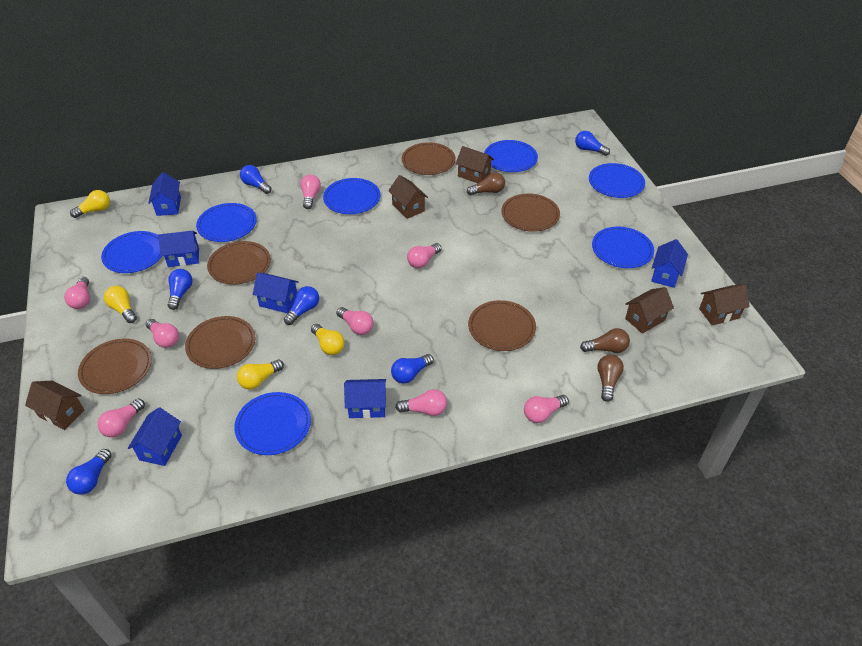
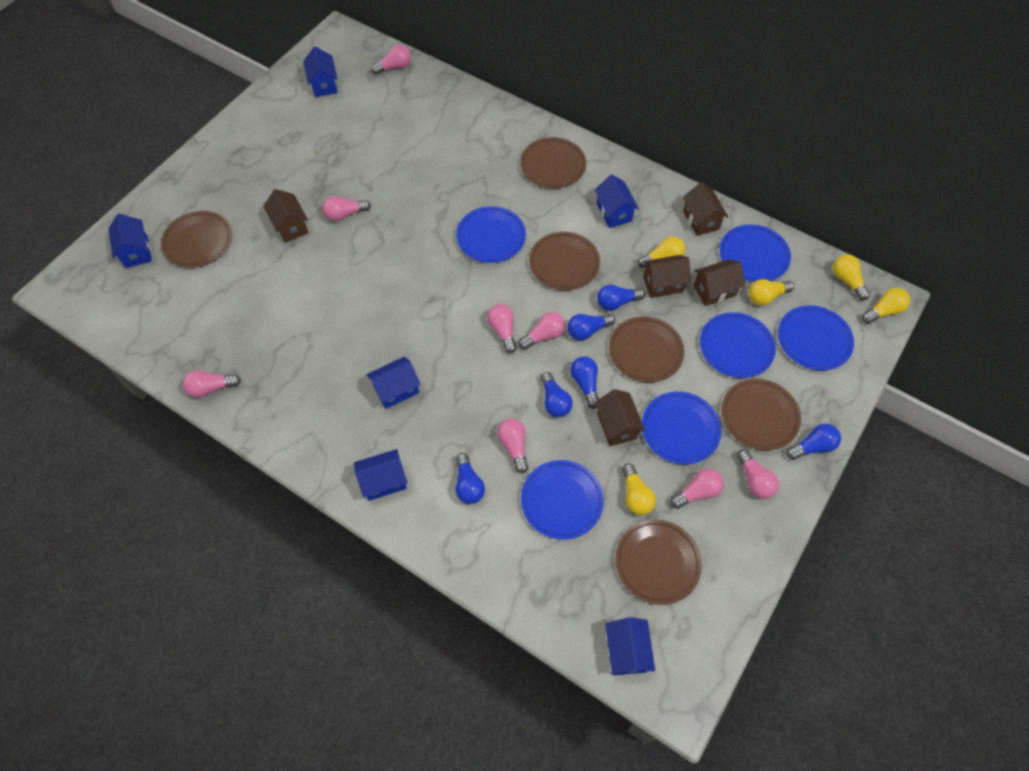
blue plate: 7 -> 6
brown light bulb: 3 -> 0
yellow light bulb: 4 -> 5

